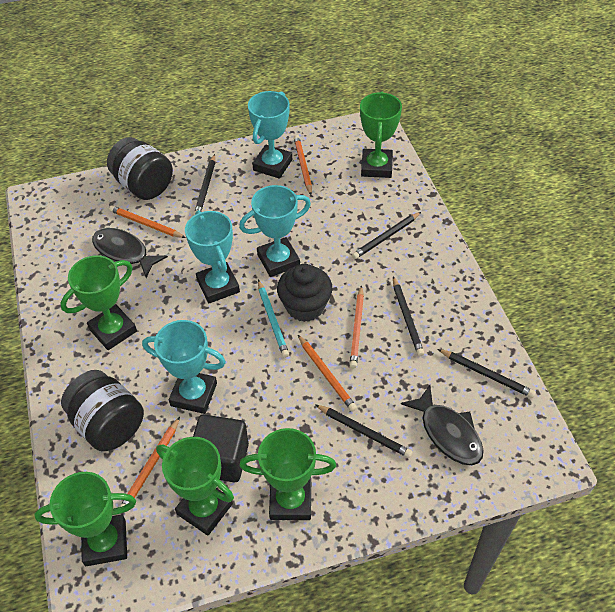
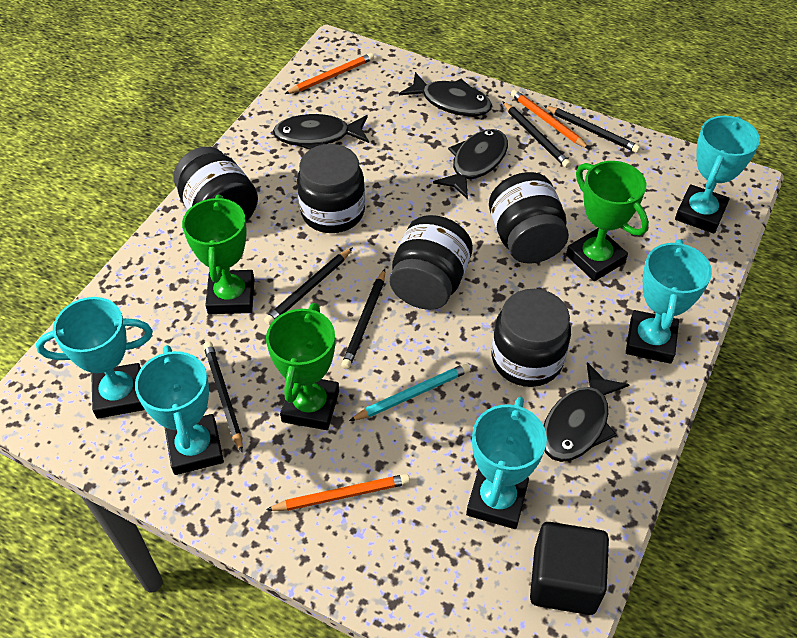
black cupcake: 1 -> 0
black fish: 2 -> 4
black jar: 2 -> 5
green trophy: 5 -> 3
orange pencil: 5 -> 3
turquoise trophy: 4 -> 5

